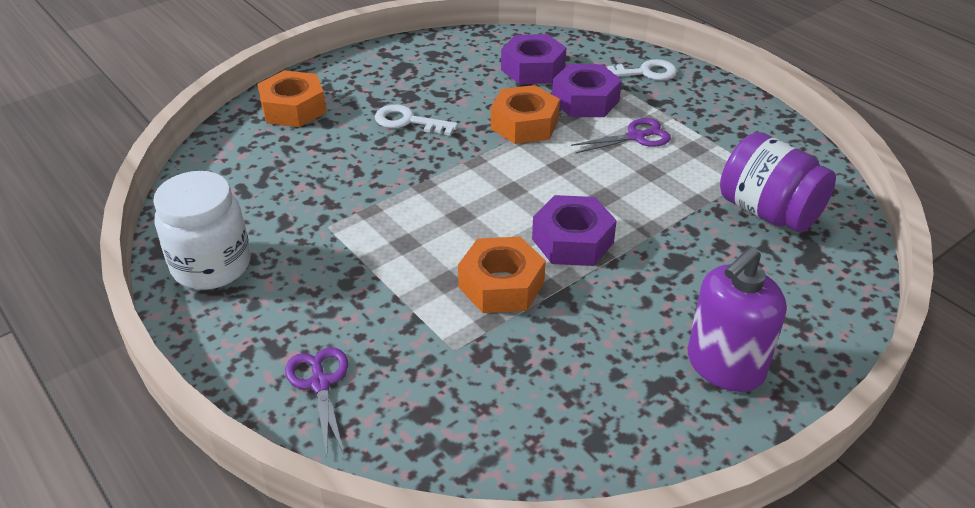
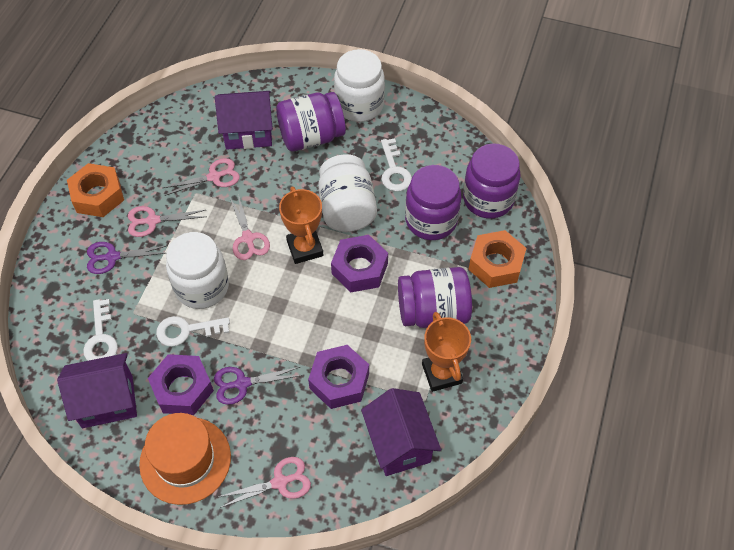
orange hat: 0 -> 1
orange nut: 3 -> 2
orange trophy: 0 -> 2
pink scissors: 0 -> 4
purple house: 0 -> 3
purple jar: 1 -> 4
purple soap dispenser: 1 -> 0
white jar: 1 -> 3
white key: 2 -> 3

